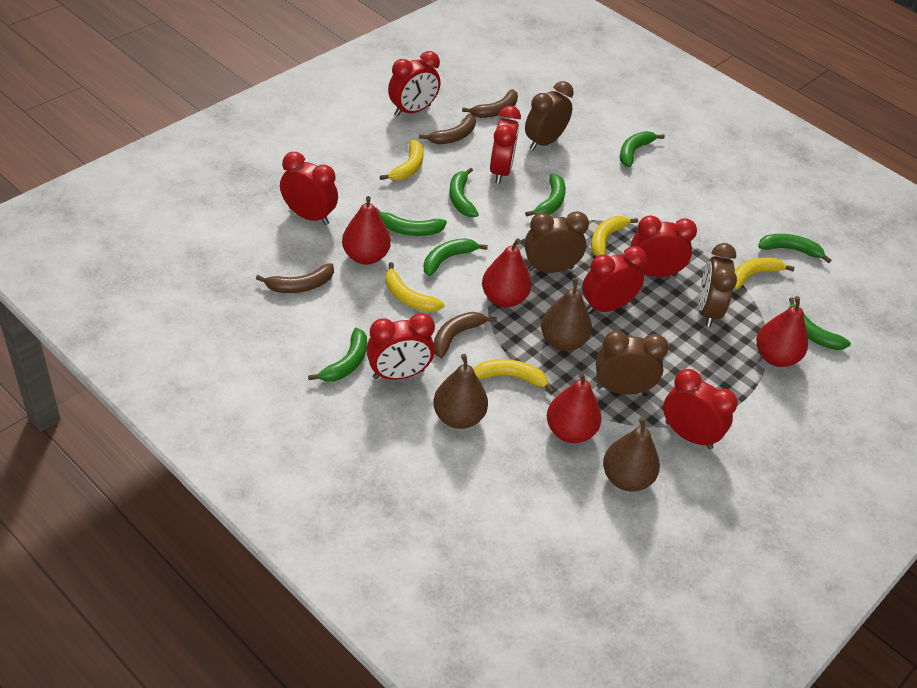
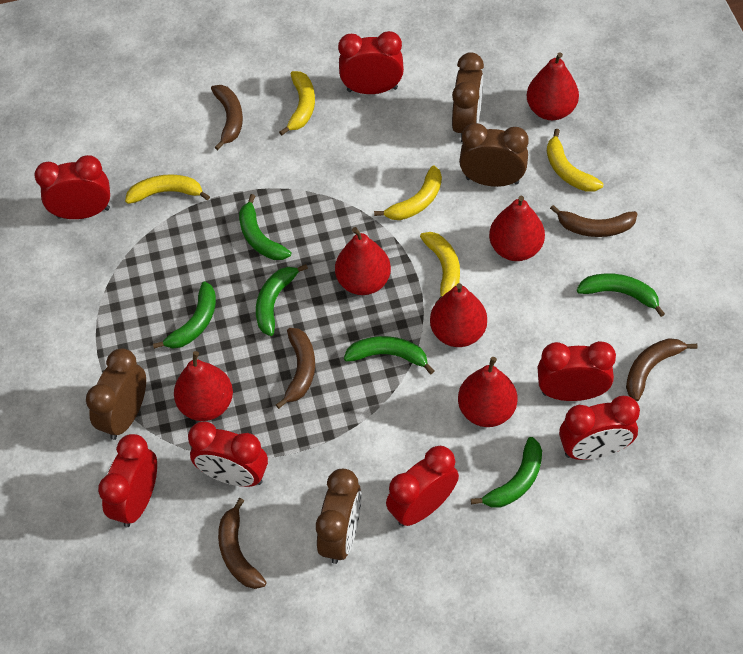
brown banana: 4 -> 5
brown pear: 3 -> 0
green banana: 8 -> 6
red pear: 4 -> 6

